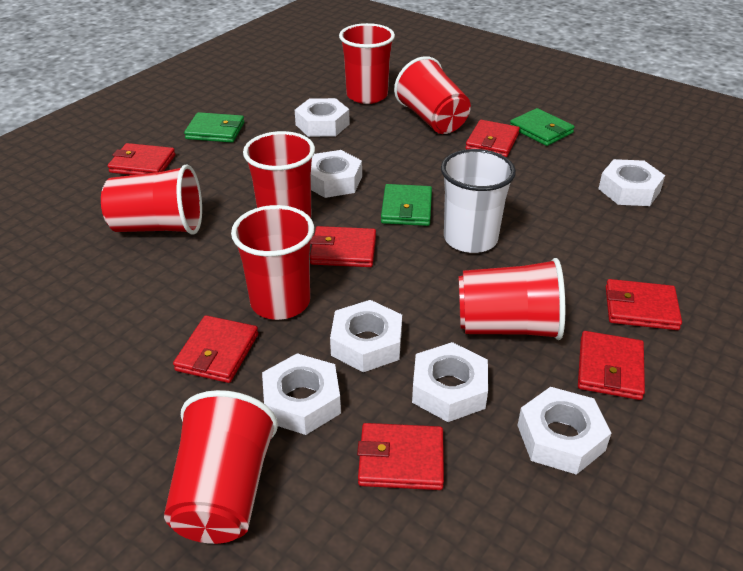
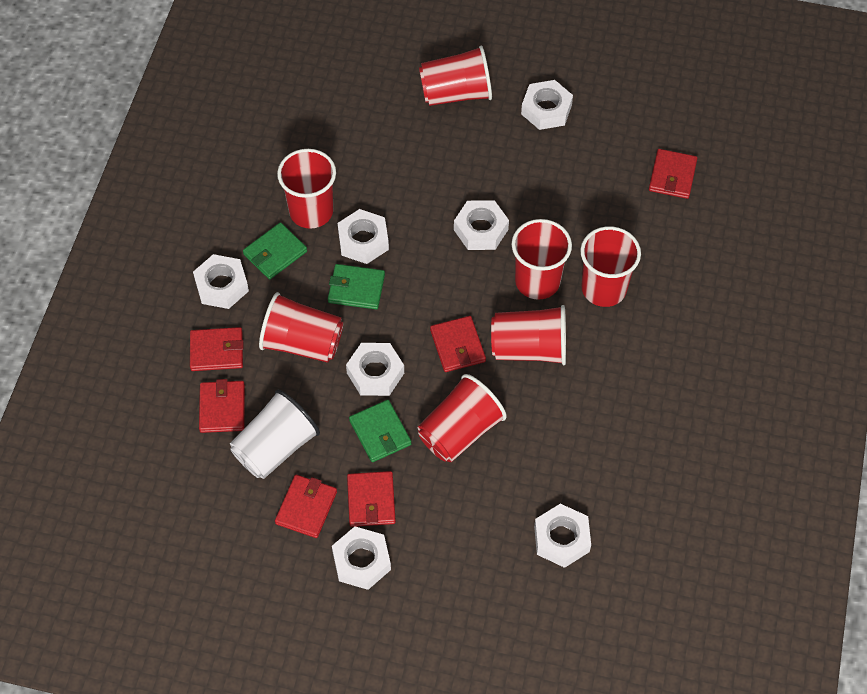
red wallet: 7 -> 6

